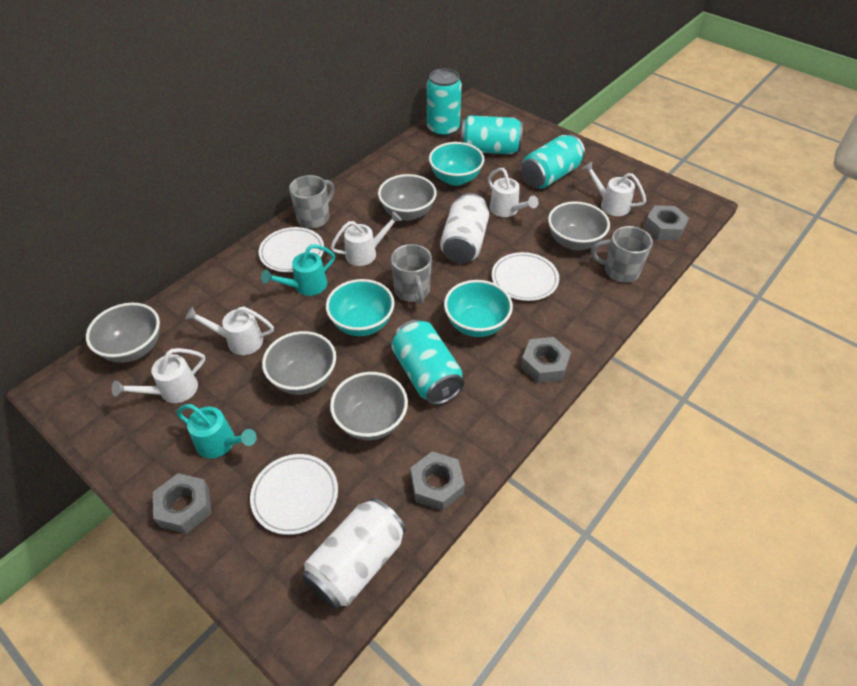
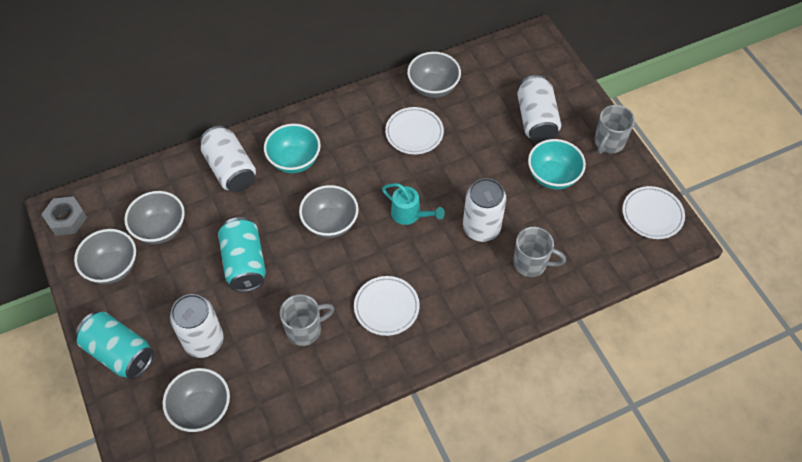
grey nut: 4 -> 1
turquoise bowl: 3 -> 2
turquoise can: 4 -> 2
turquoise watering can: 2 -> 1
white can: 2 -> 4
white watering can: 5 -> 0

